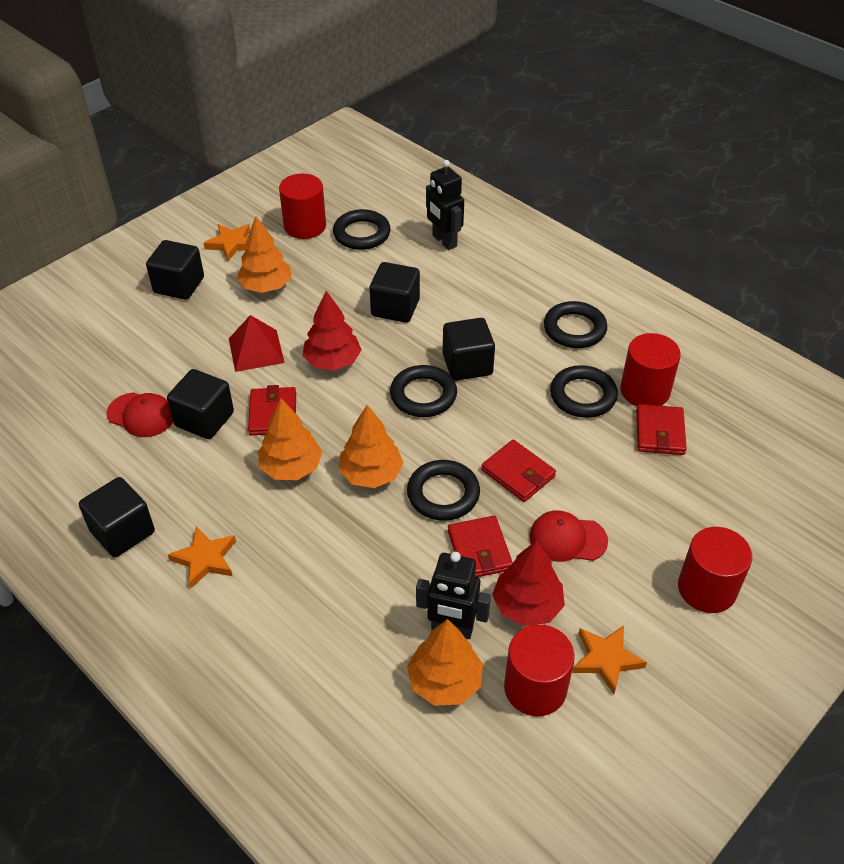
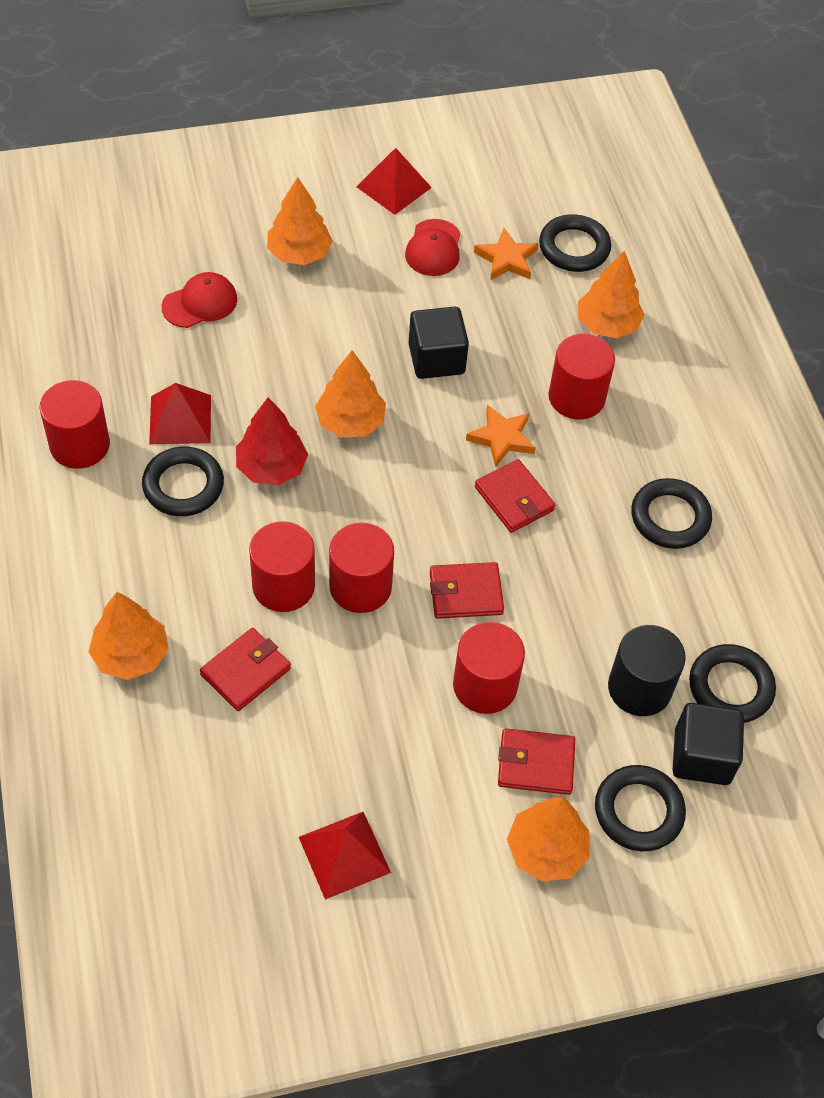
black cube: 5 -> 2
black cylinder: 0 -> 1
black robot: 2 -> 0
orange star: 3 -> 2
orange tree: 4 -> 5
red cylinder: 4 -> 5
red pyramid: 1 -> 3
red tree: 2 -> 1

